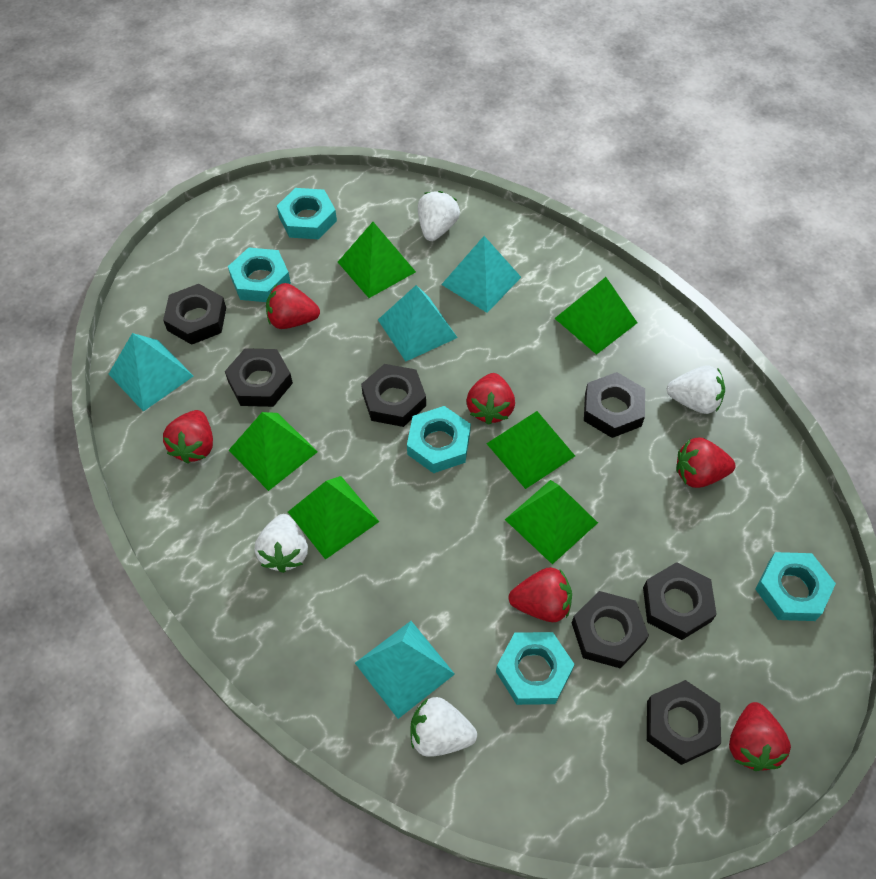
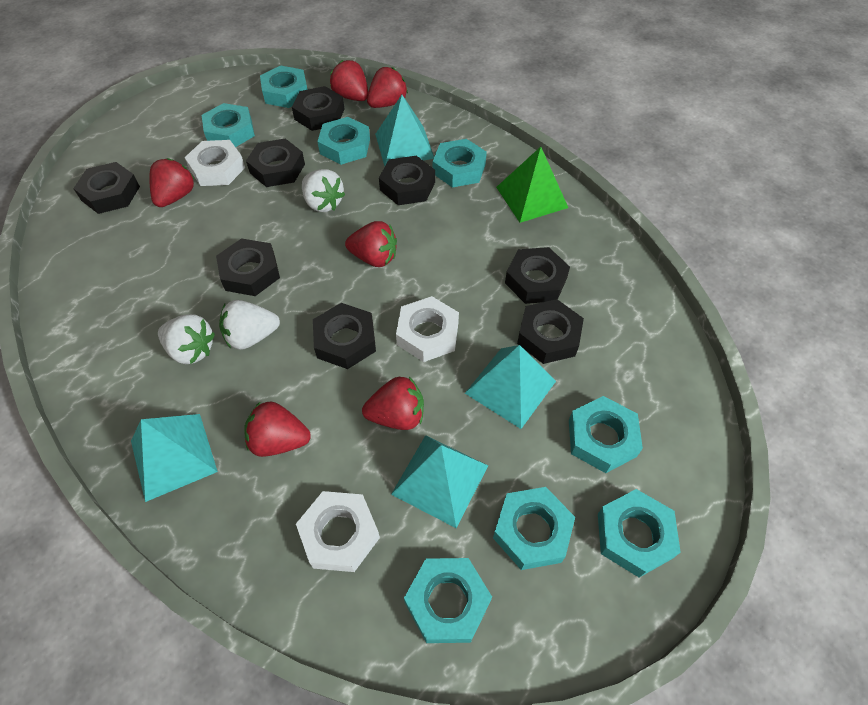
black nut: 7 -> 8
green pyramid: 6 -> 1
turquoise nut: 5 -> 8
white nut: 0 -> 3
white strawberry: 4 -> 3

